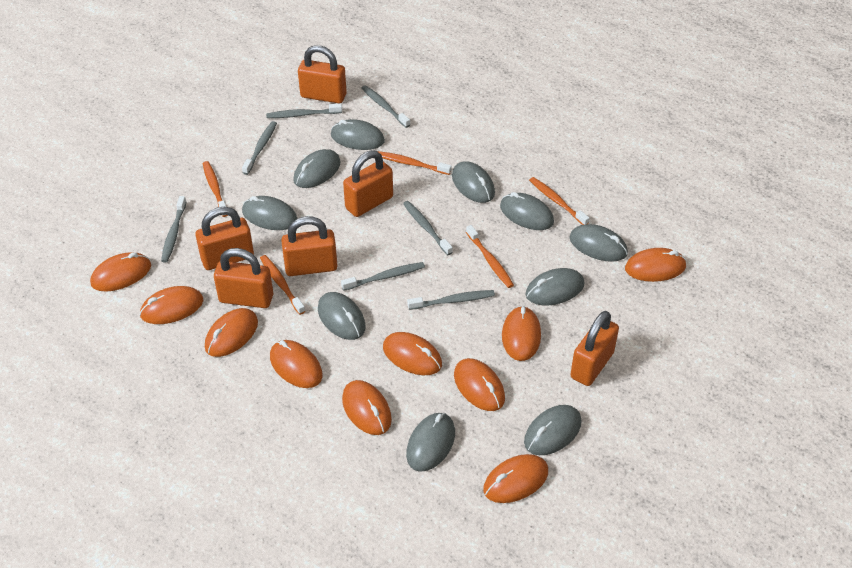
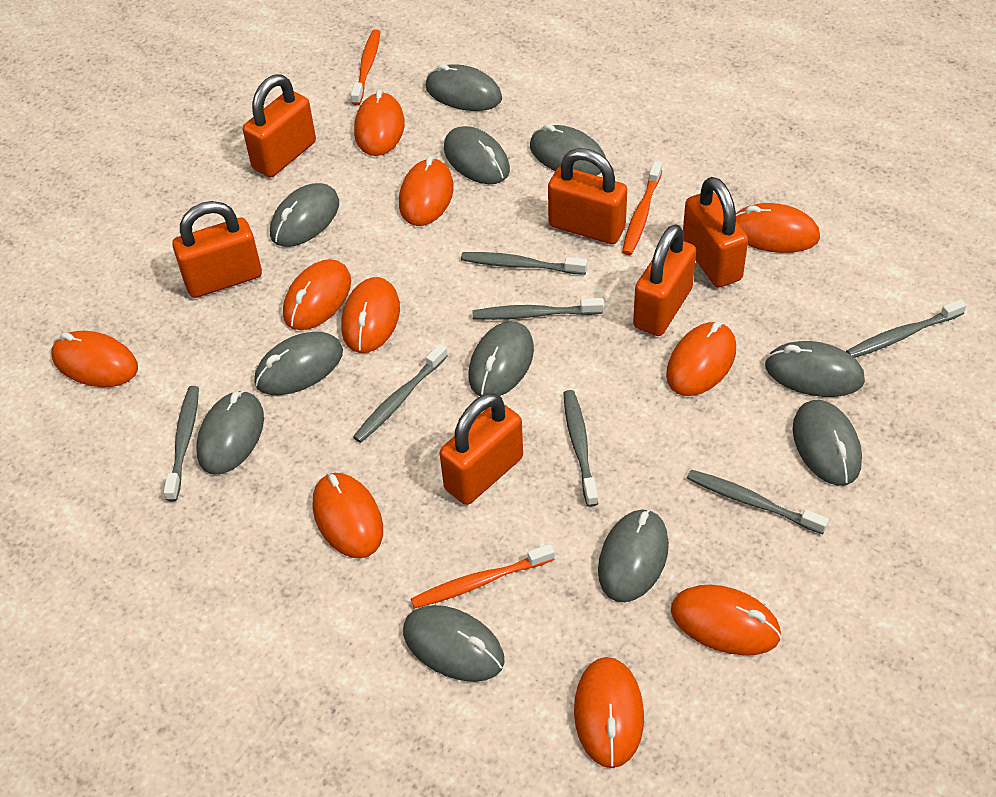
grey mouse: 10 -> 11
orange toothbrush: 5 -> 3

